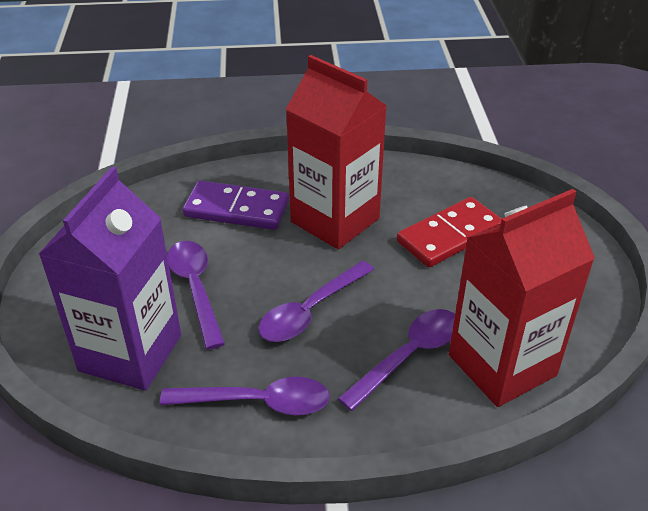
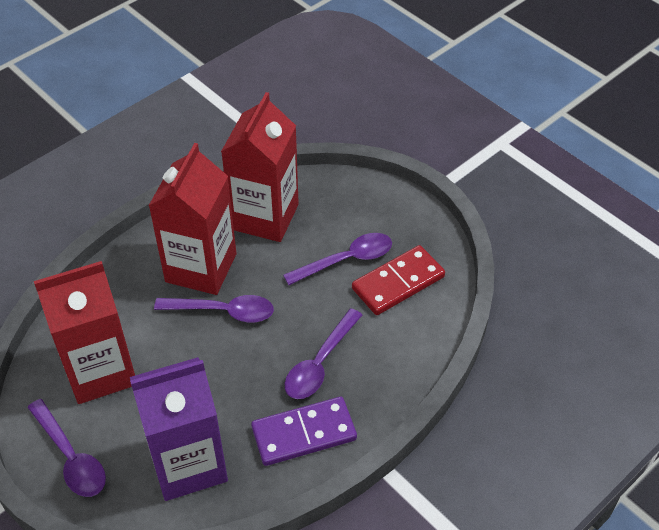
red carton: 2 -> 3

